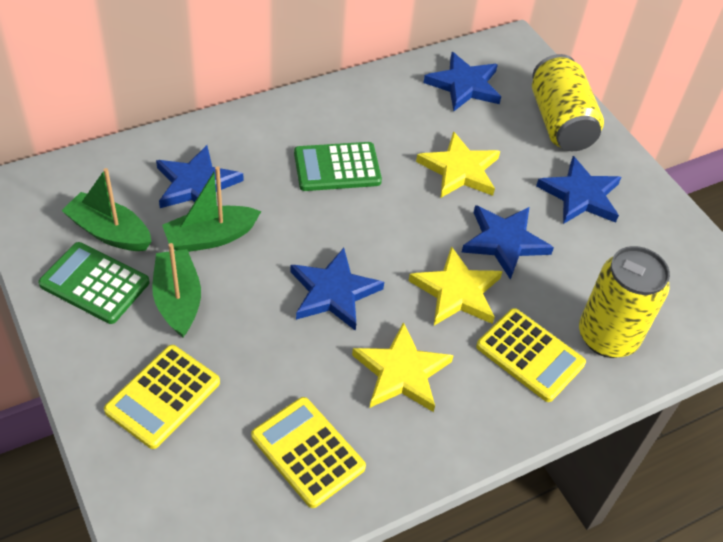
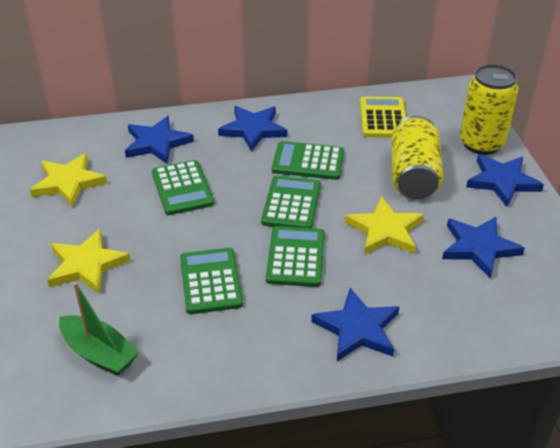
green boat: 3 -> 1
green calculator: 2 -> 5
yellow calculator: 3 -> 1

